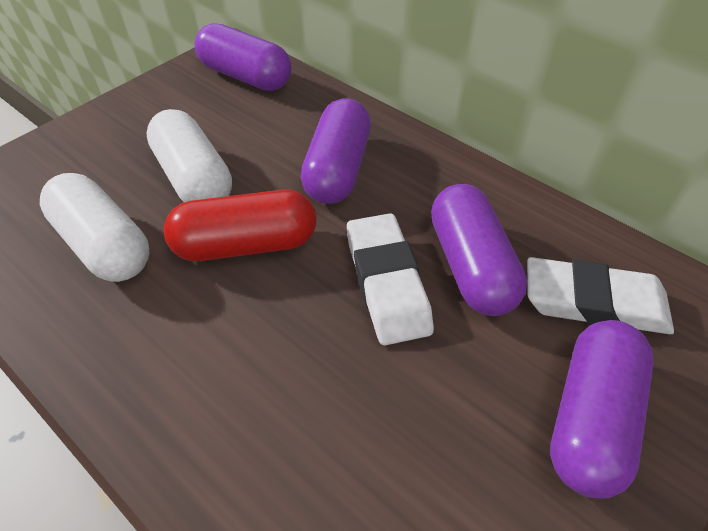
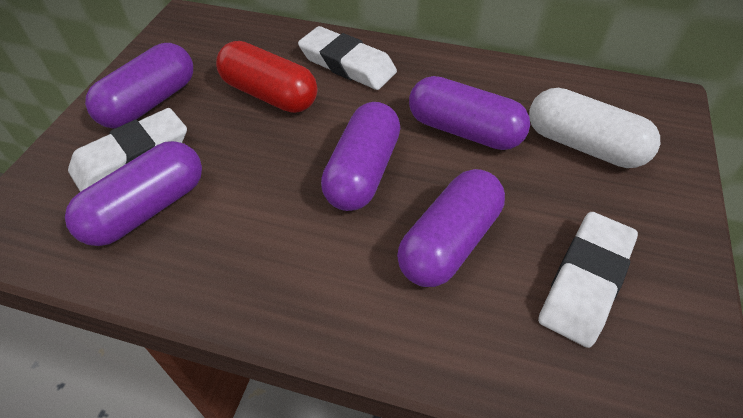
purple capsule: 4 -> 5
white capsule: 2 -> 1
white eraser: 2 -> 3

